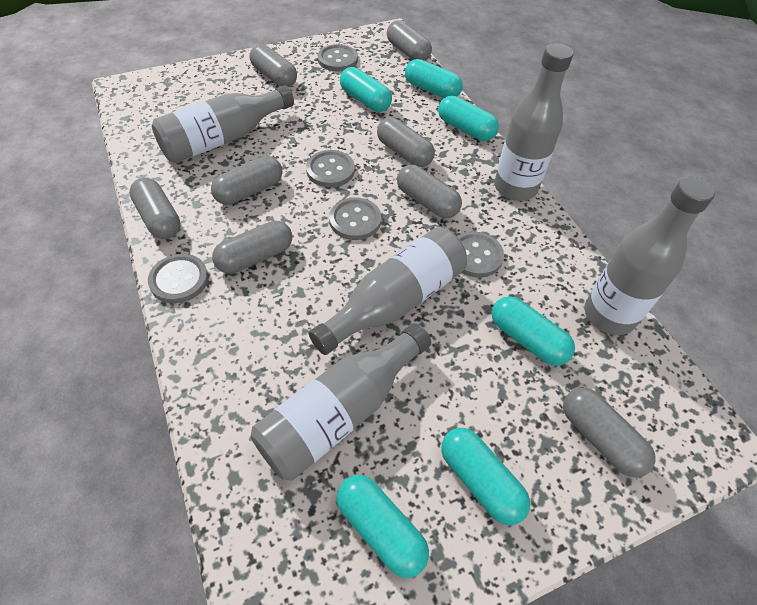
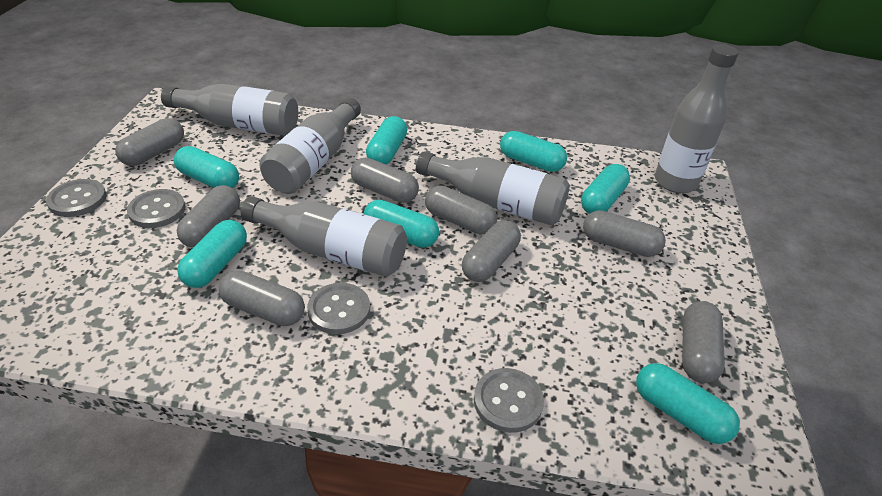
grey button: 5 -> 4
turquoise capsule: 6 -> 7

